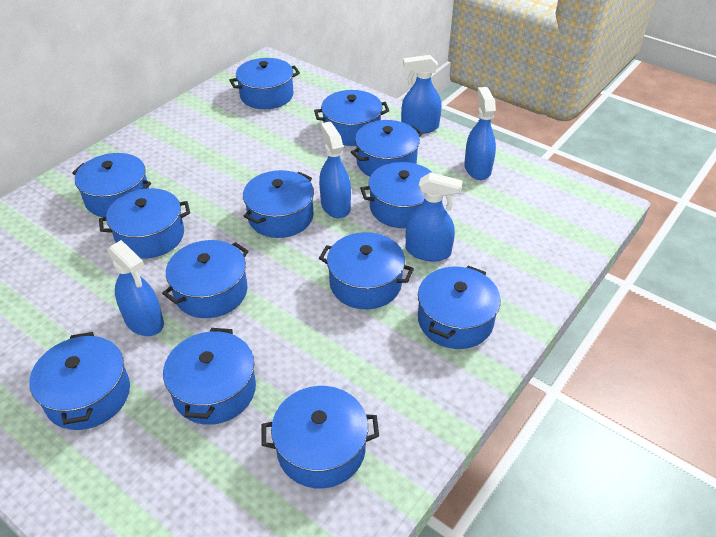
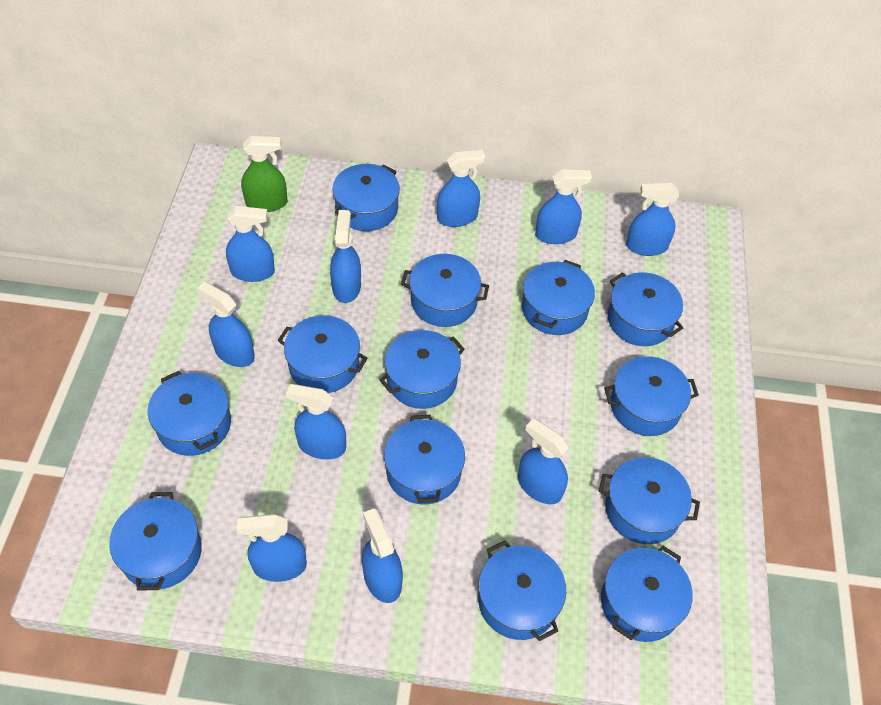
blue spray bottle: 5 -> 10
green spray bottle: 0 -> 1

